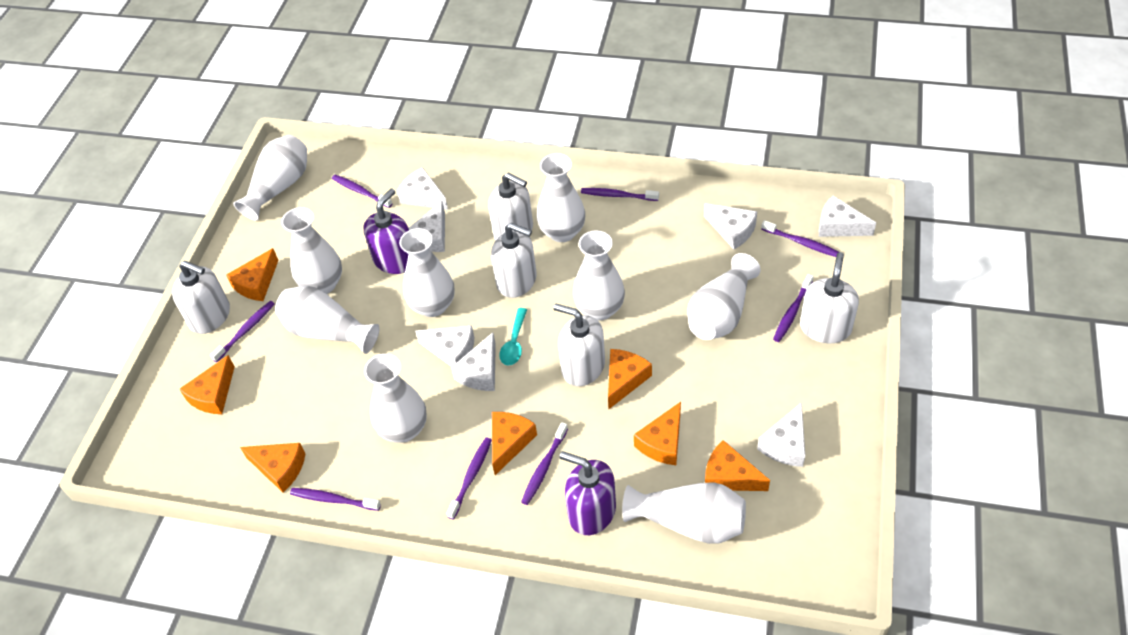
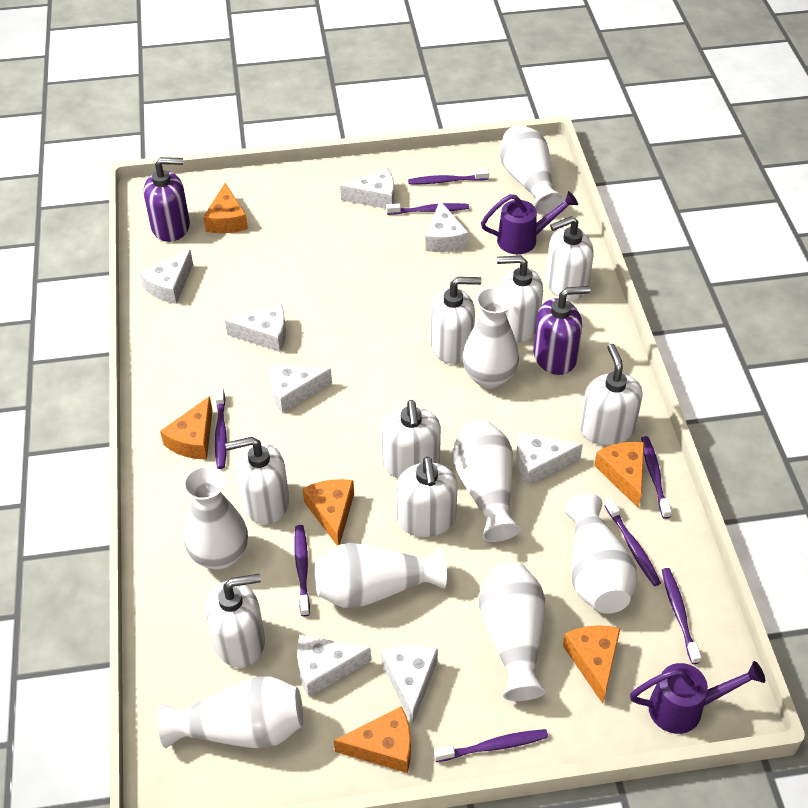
orange cheese: 7 -> 6
purple watering can: 0 -> 2
turquoise spoon: 1 -> 0
white cheese: 7 -> 8
white soap dispenser: 5 -> 8
white vase: 9 -> 8

